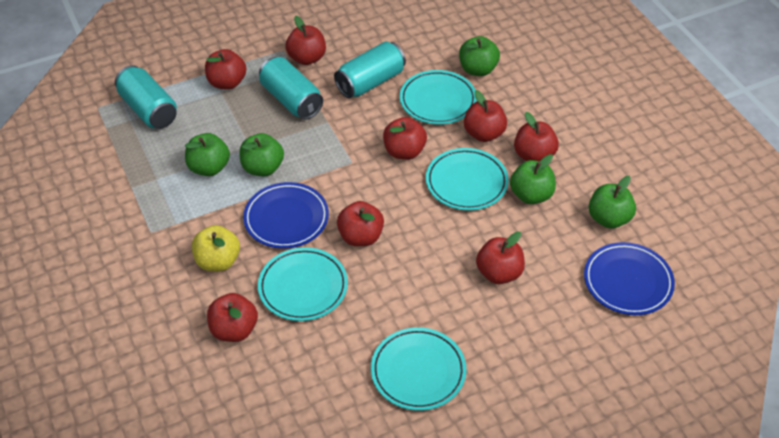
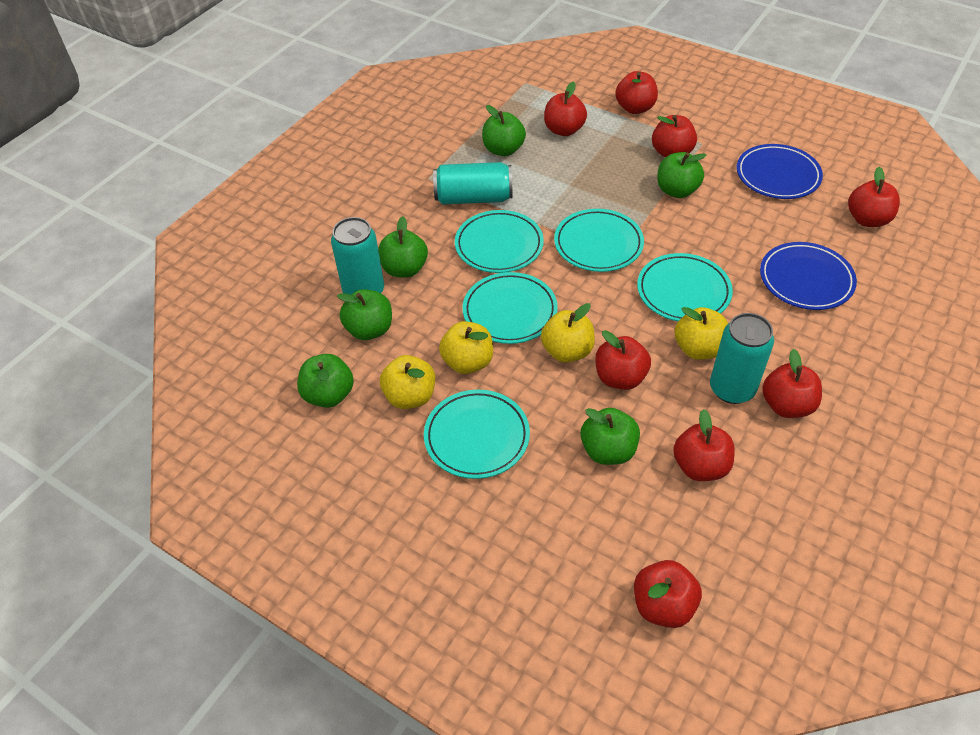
green apple: 5 -> 6
turquoise plate: 4 -> 5
yellow apple: 1 -> 4

